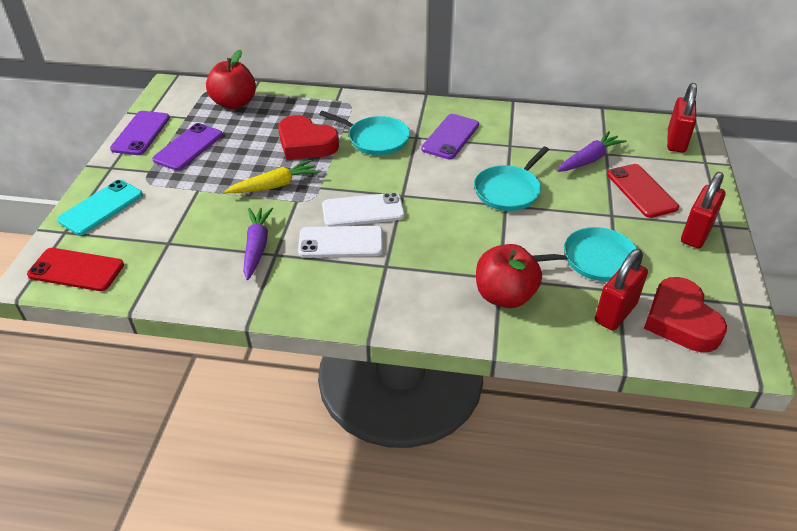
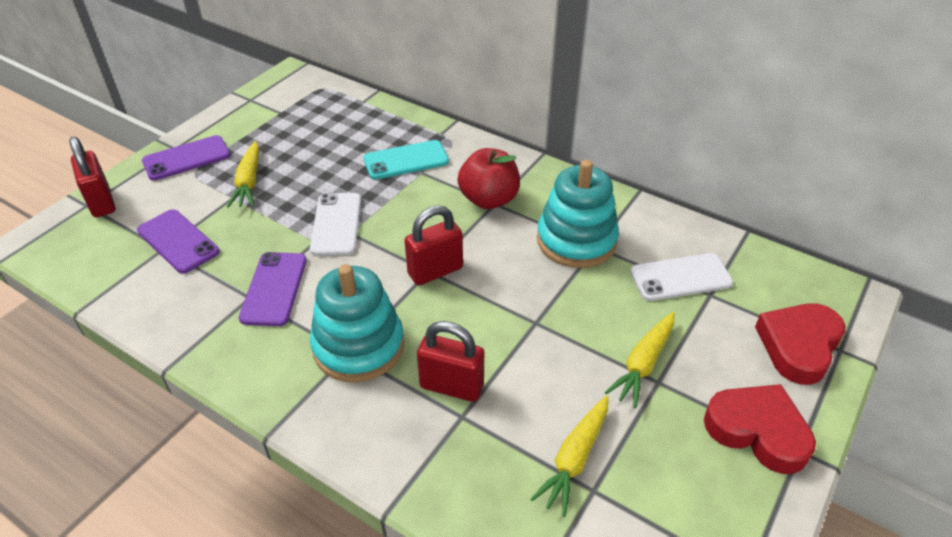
purple carrot: 2 -> 0
red apple: 2 -> 1
red phone: 2 -> 0
turquoise pan: 3 -> 0
turquoise stacking toy: 0 -> 2
yellow carrot: 1 -> 3

